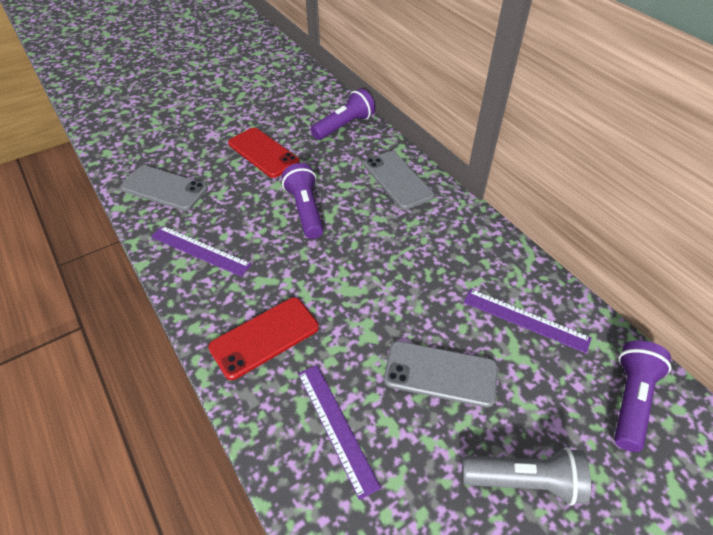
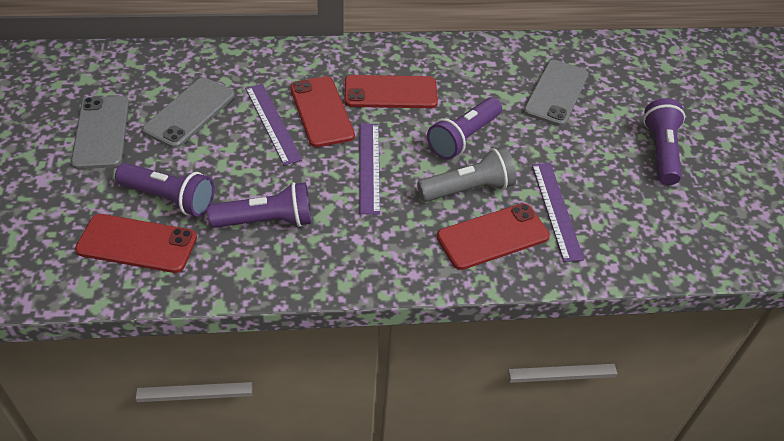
purple flashlight: 3 -> 4
red phone: 2 -> 4

